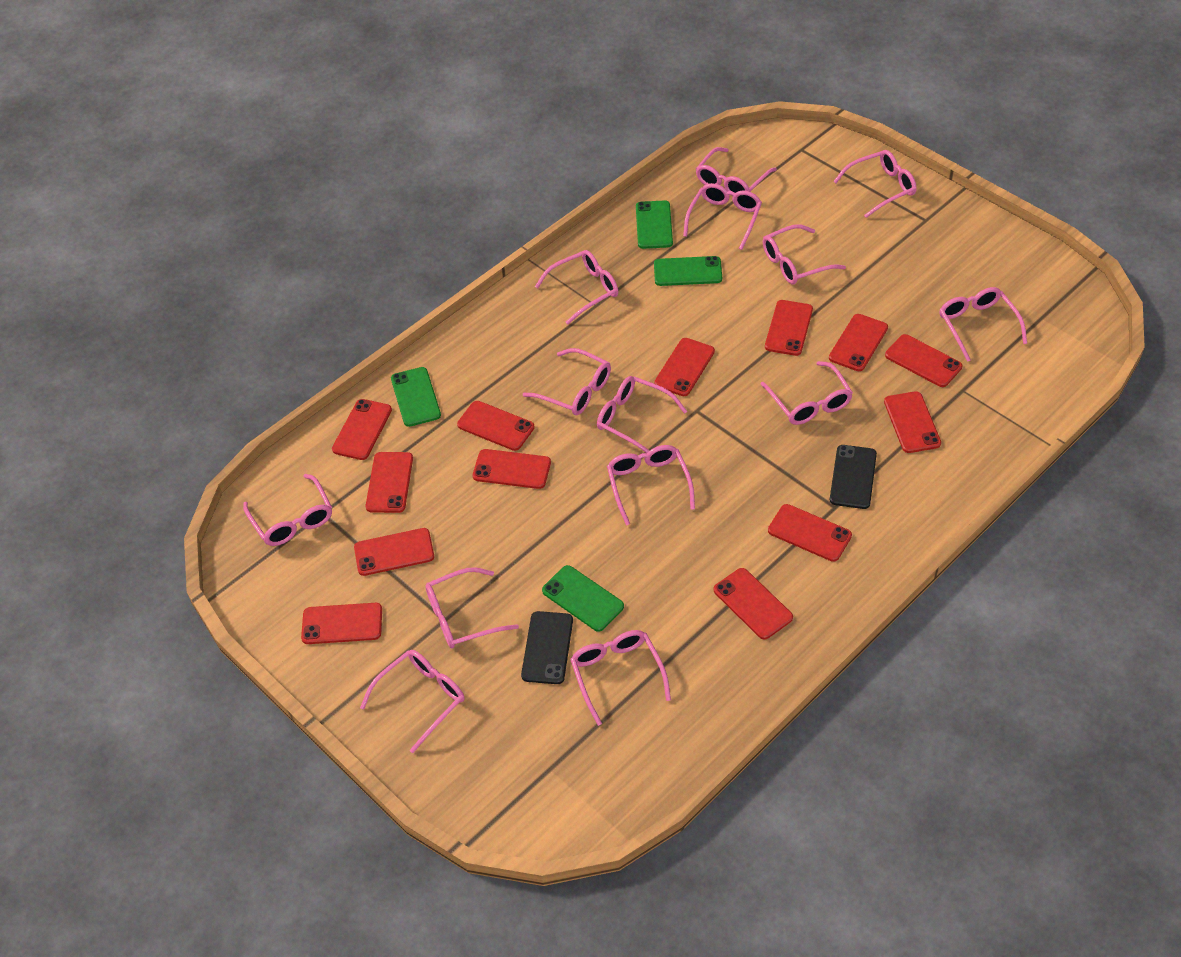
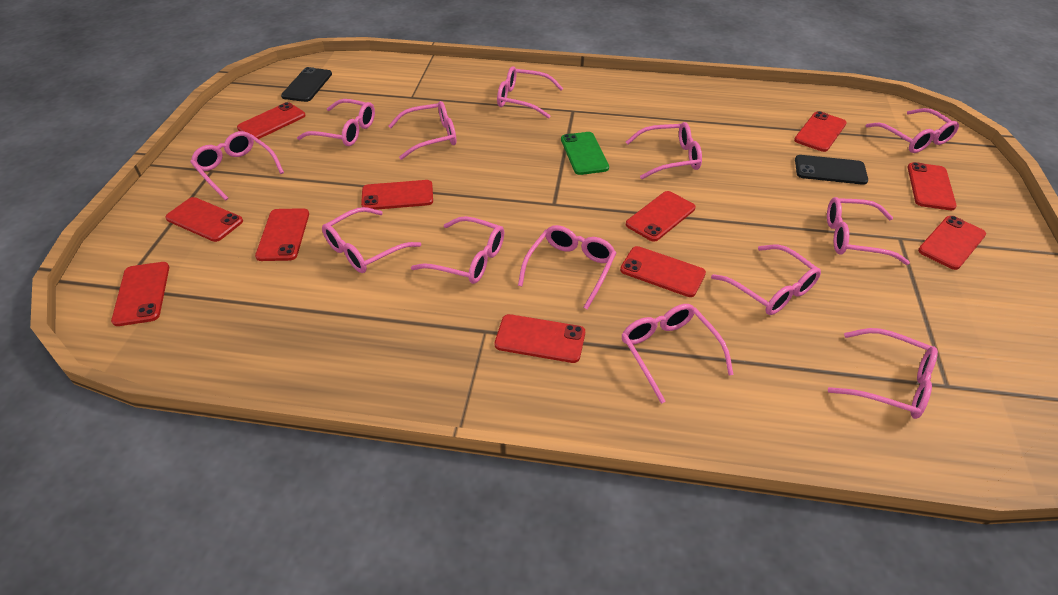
green phone: 4 -> 1
pink glasses: 14 -> 13
red phone: 13 -> 11

